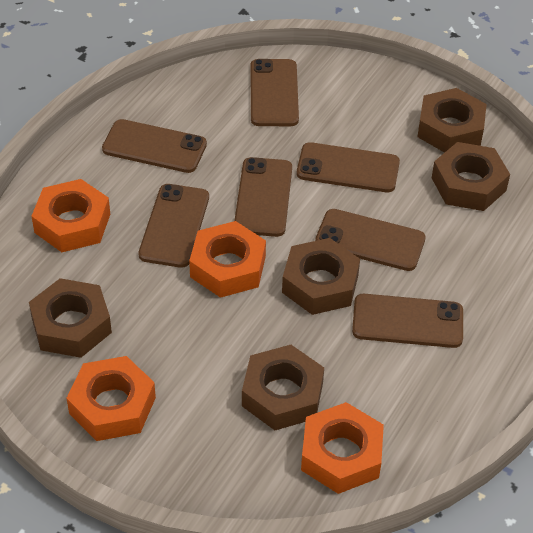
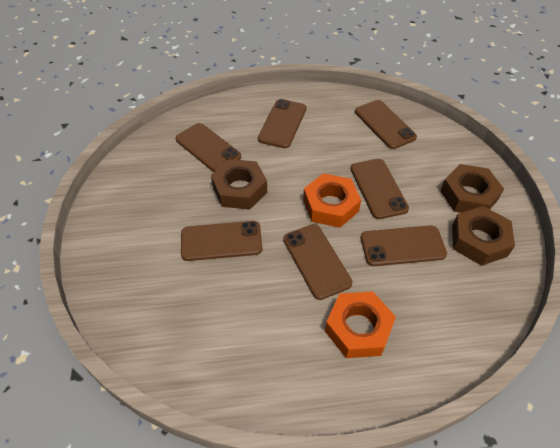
brown nut: 5 -> 3
orange nut: 4 -> 2

